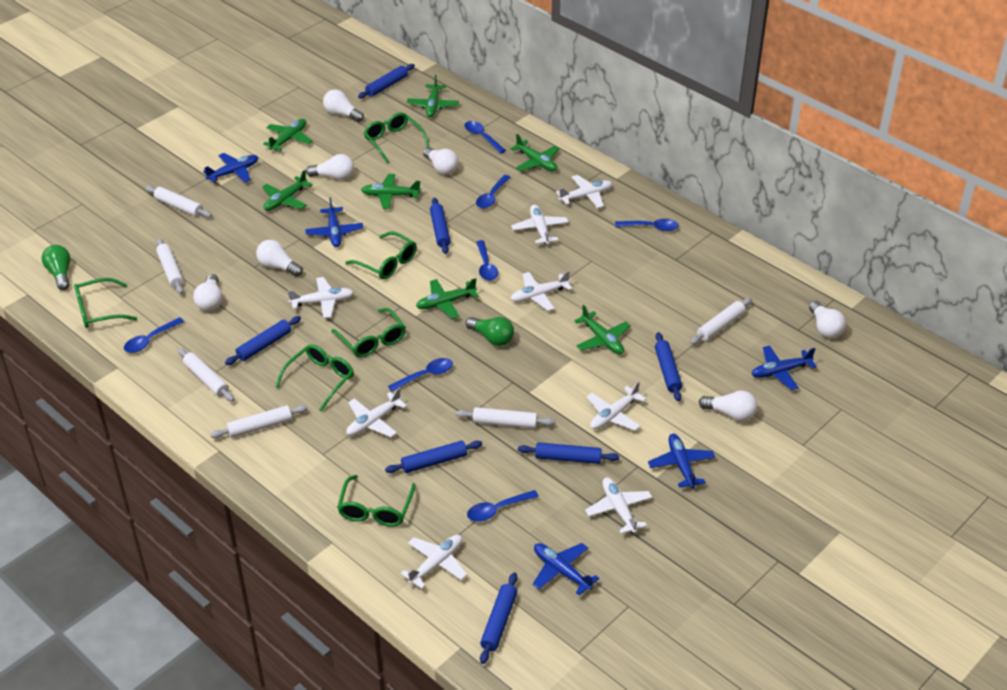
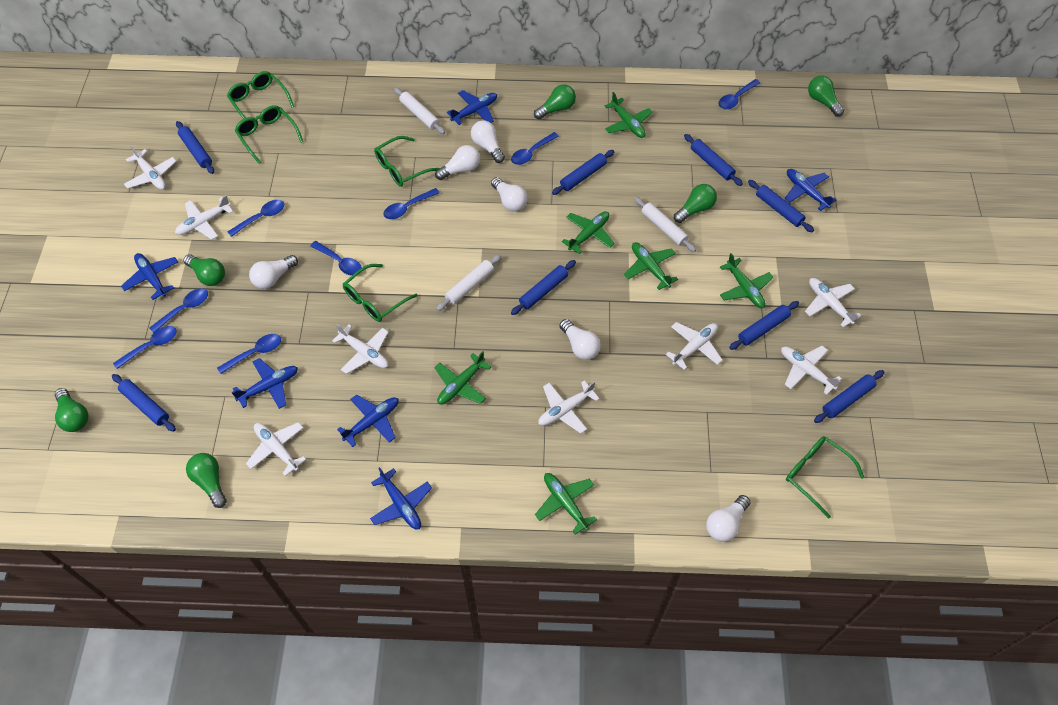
blue plane: 5 -> 6
blue rolling pin: 7 -> 8
blue spoon: 7 -> 8
green glasses: 6 -> 5
green light bulb: 2 -> 6
green plane: 7 -> 6
white light bulb: 7 -> 6
white rolling pin: 6 -> 3

